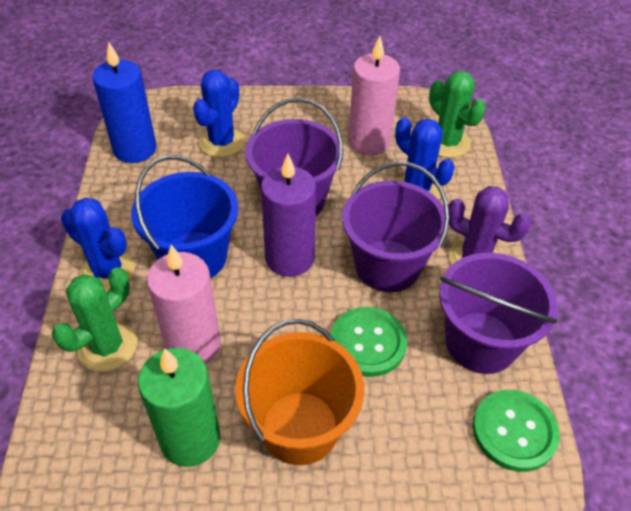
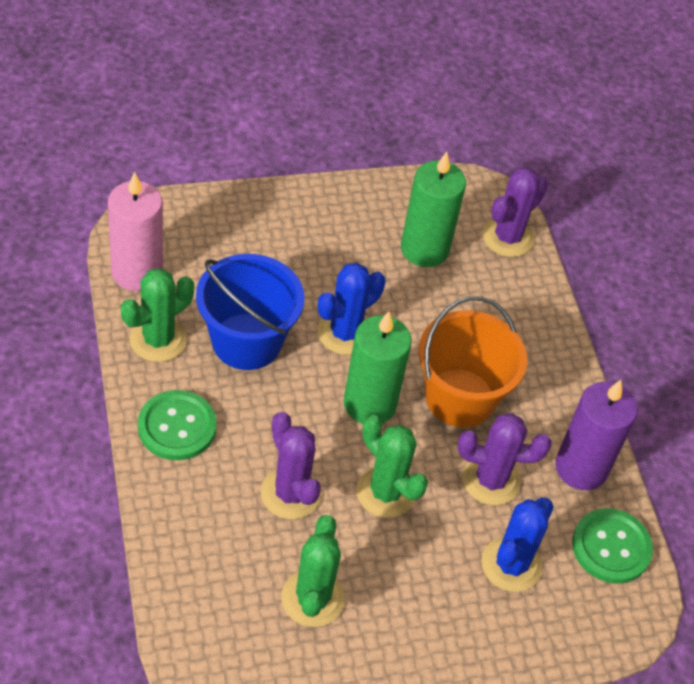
blue cactus: 3 -> 2
blue candle: 1 -> 0
green cactus: 2 -> 3
green candle: 1 -> 2
pink candle: 2 -> 1
purple bucket: 3 -> 0
purple cactus: 1 -> 3

